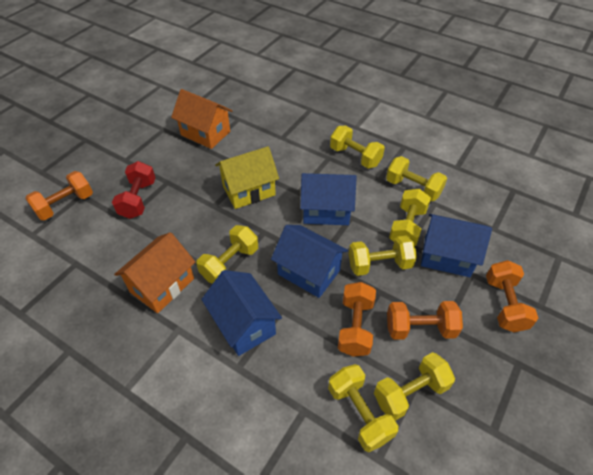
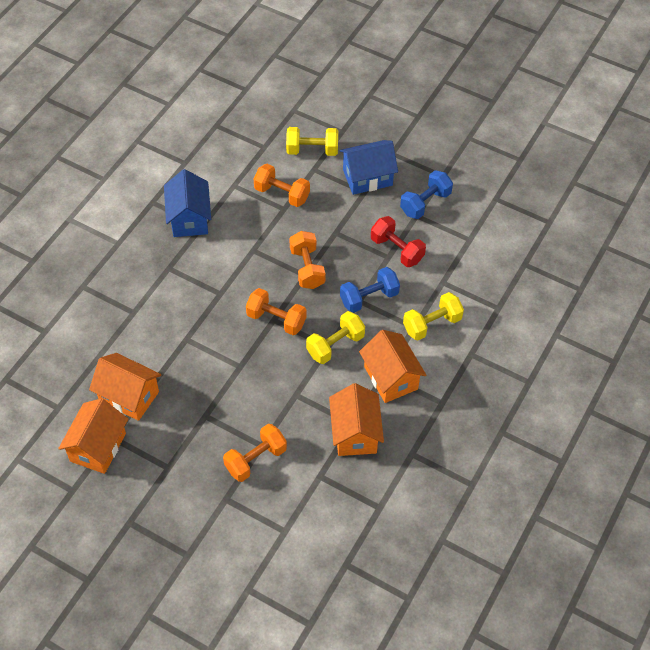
blue dumbbell: 0 -> 2
blue house: 4 -> 2
orange house: 2 -> 4
yellow dumbbell: 7 -> 3
yellow house: 1 -> 0

